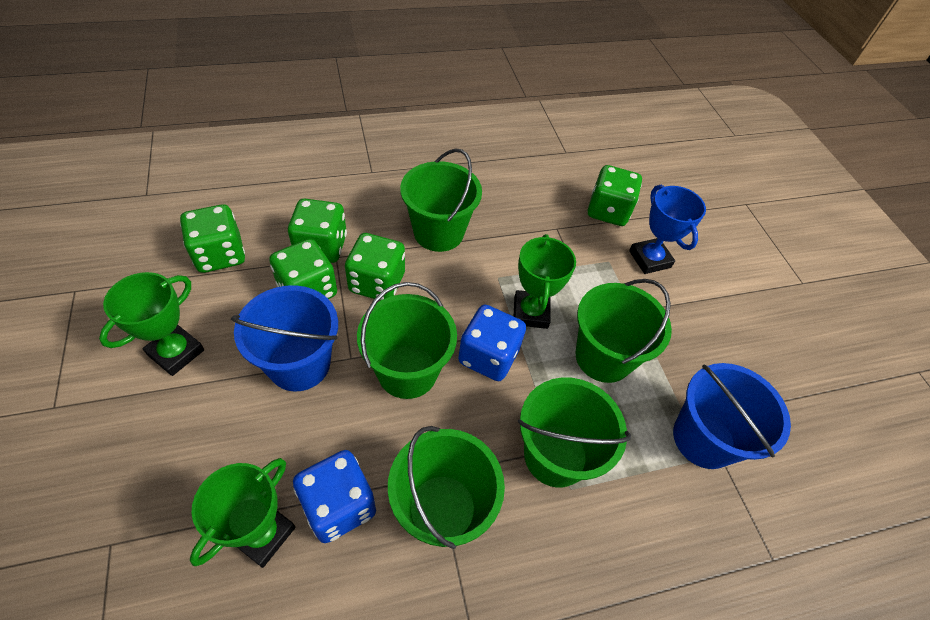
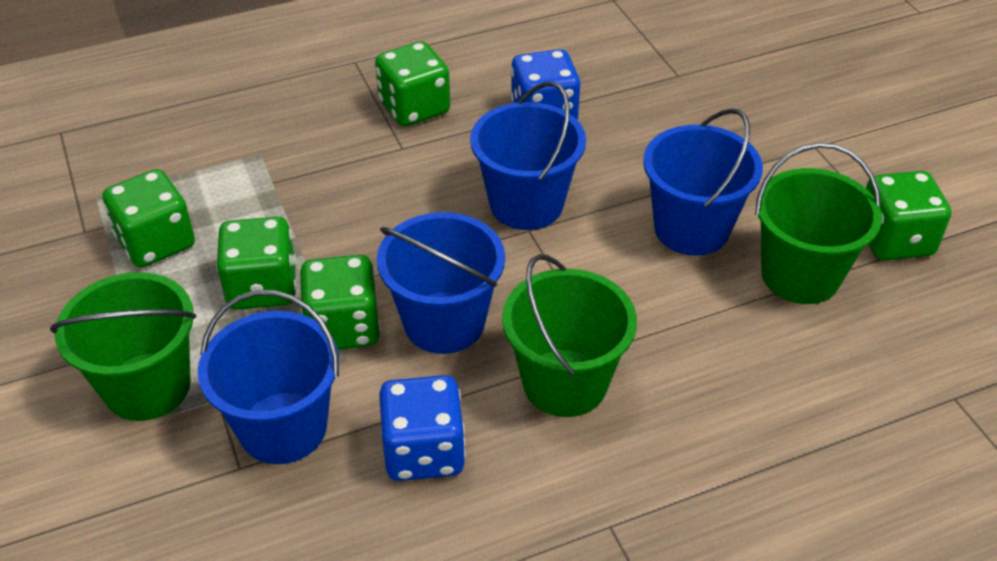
blue bucket: 2 -> 4
blue trophy: 1 -> 0
green bucket: 5 -> 3
green trophy: 3 -> 0

